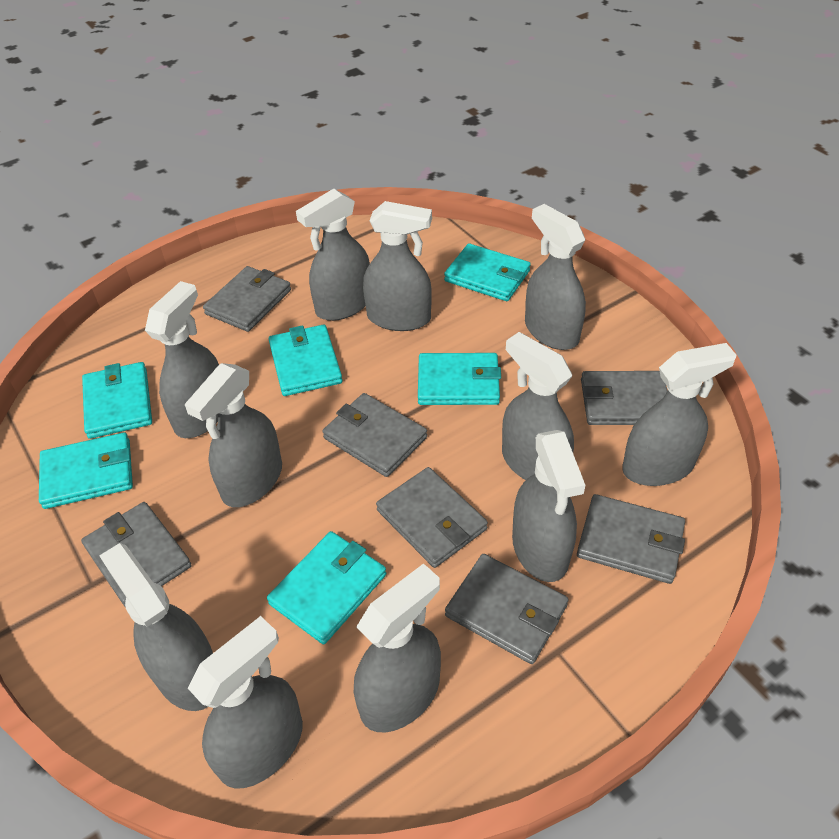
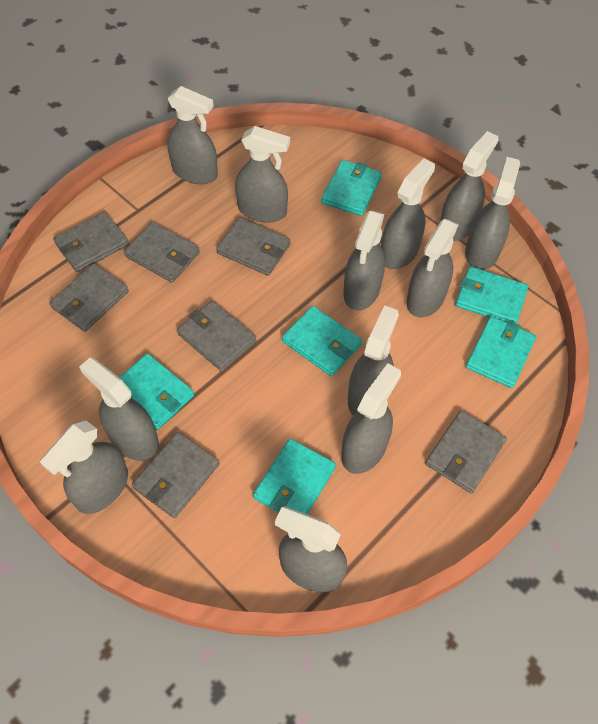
grey spray bottle: 11 -> 12

